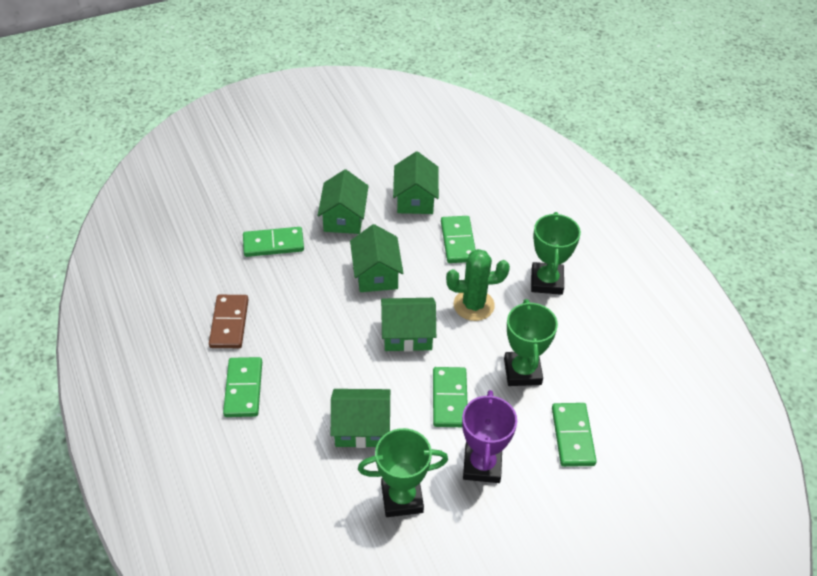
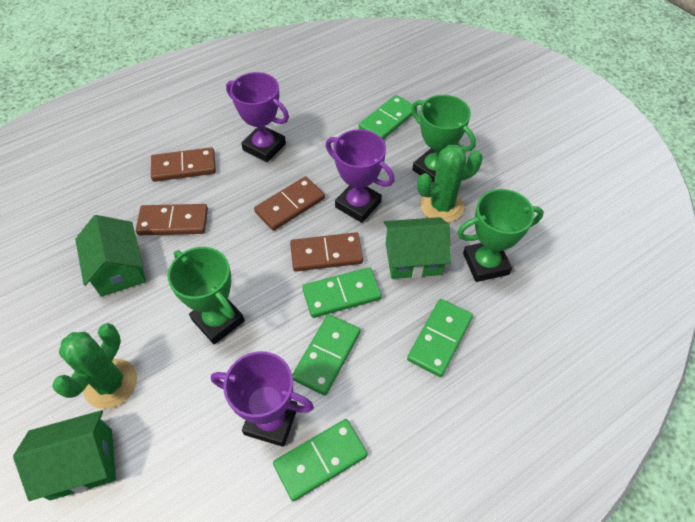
brown domino: 1 -> 4
green cactus: 1 -> 2
green house: 5 -> 3
purple trophy: 1 -> 3

